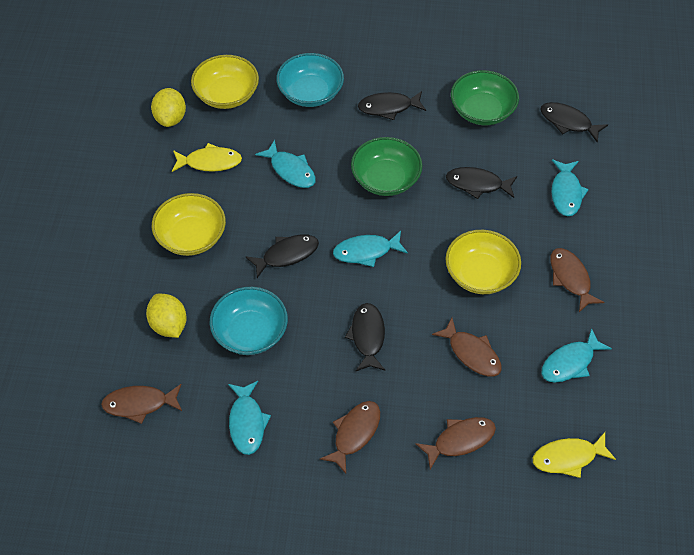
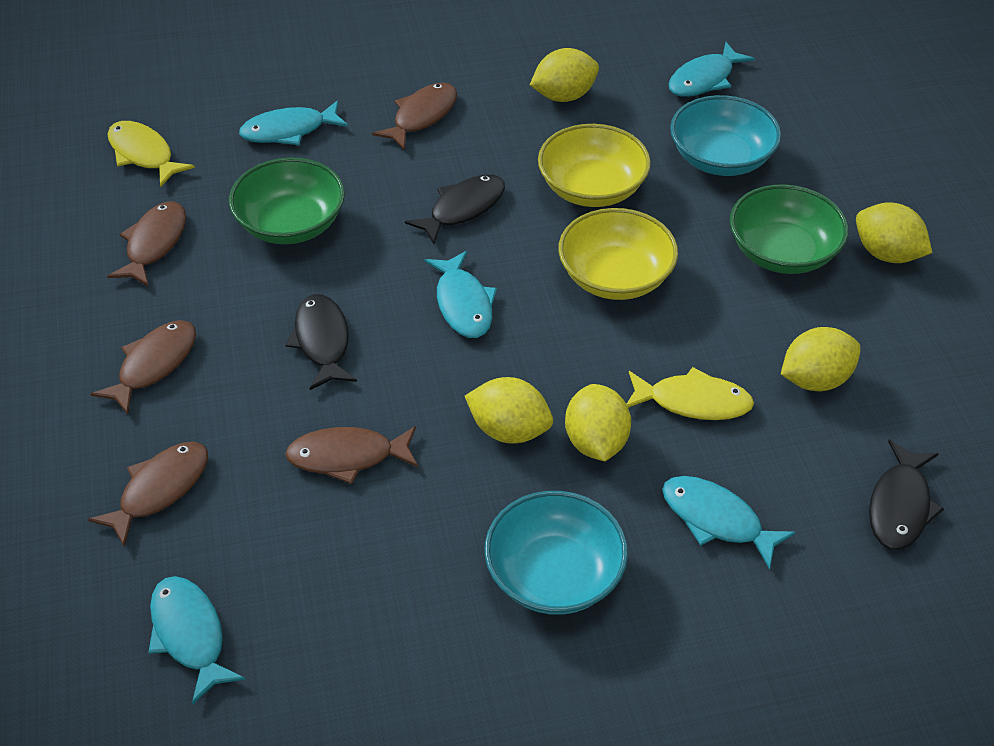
black fish: 5 -> 3
yellow bowl: 3 -> 2
yellow lemon: 2 -> 5

